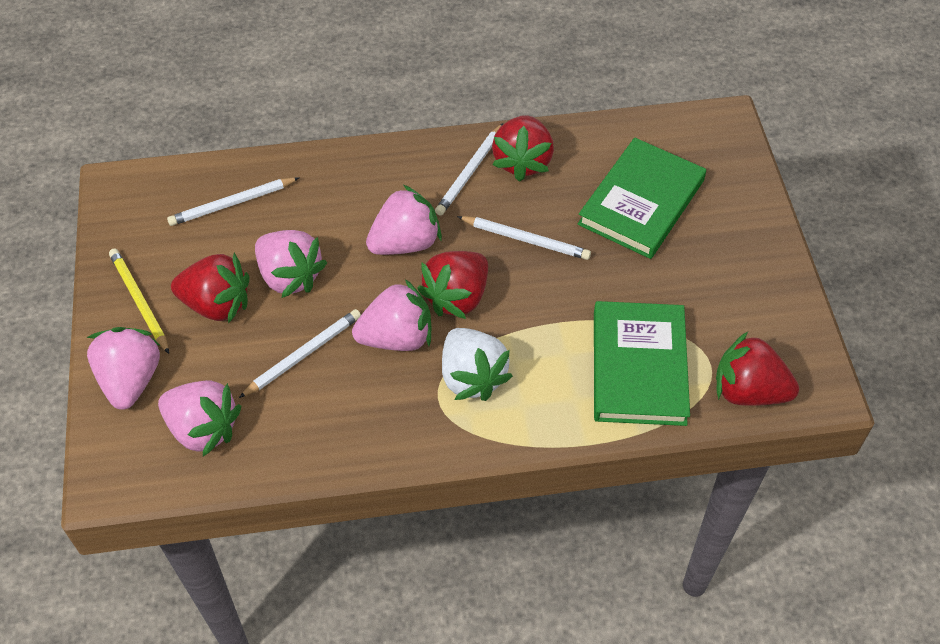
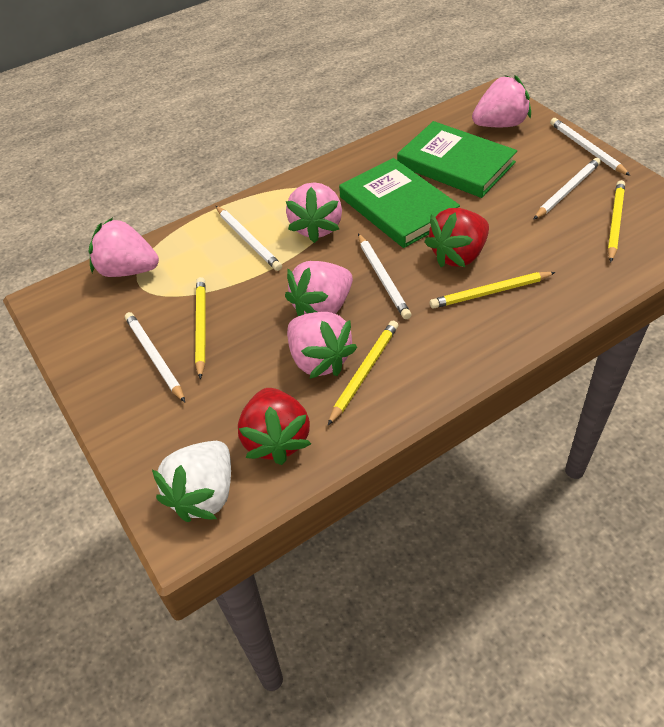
red strawberry: 4 -> 2
white pencil: 4 -> 5
yellow pencil: 1 -> 4

